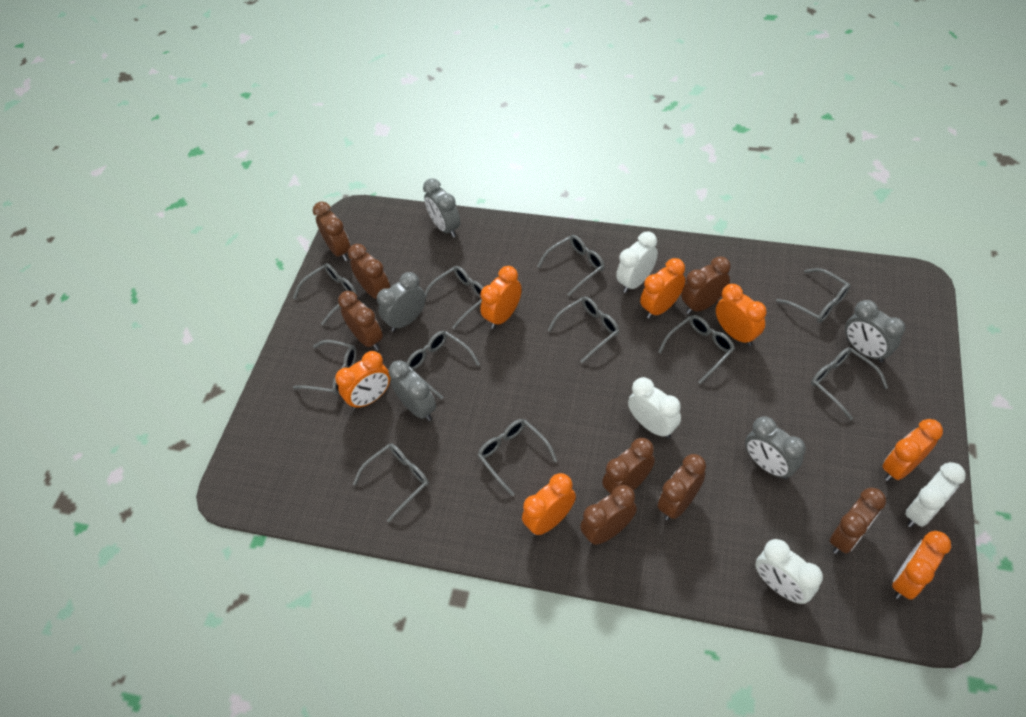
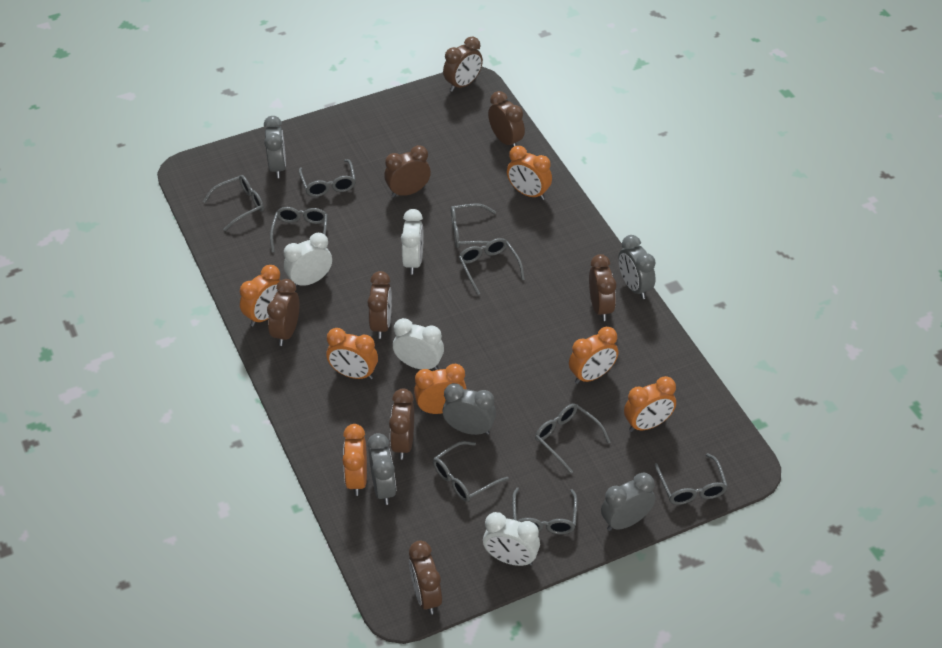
grey glasses: 11 -> 9

